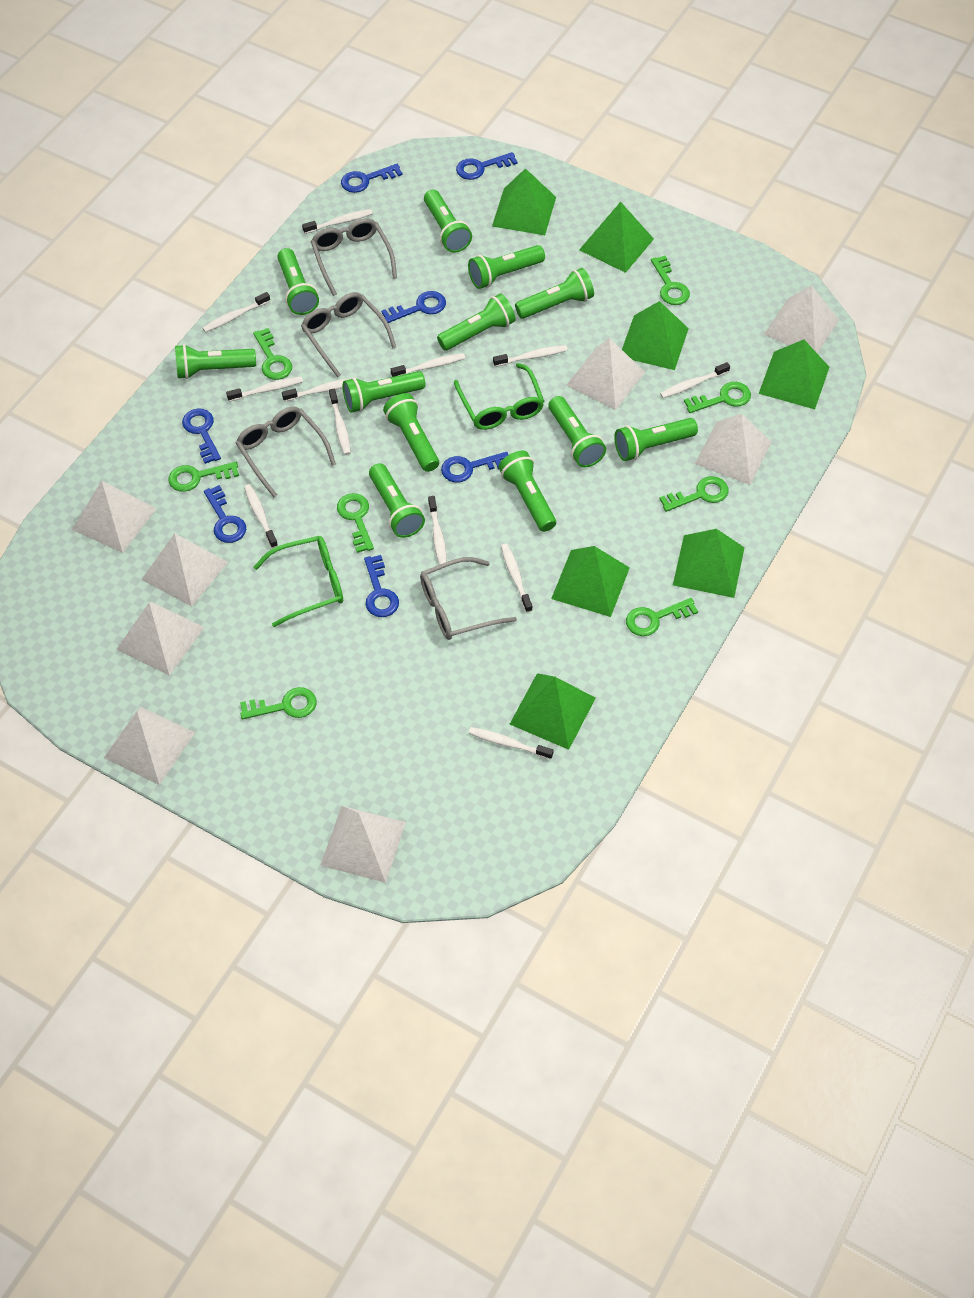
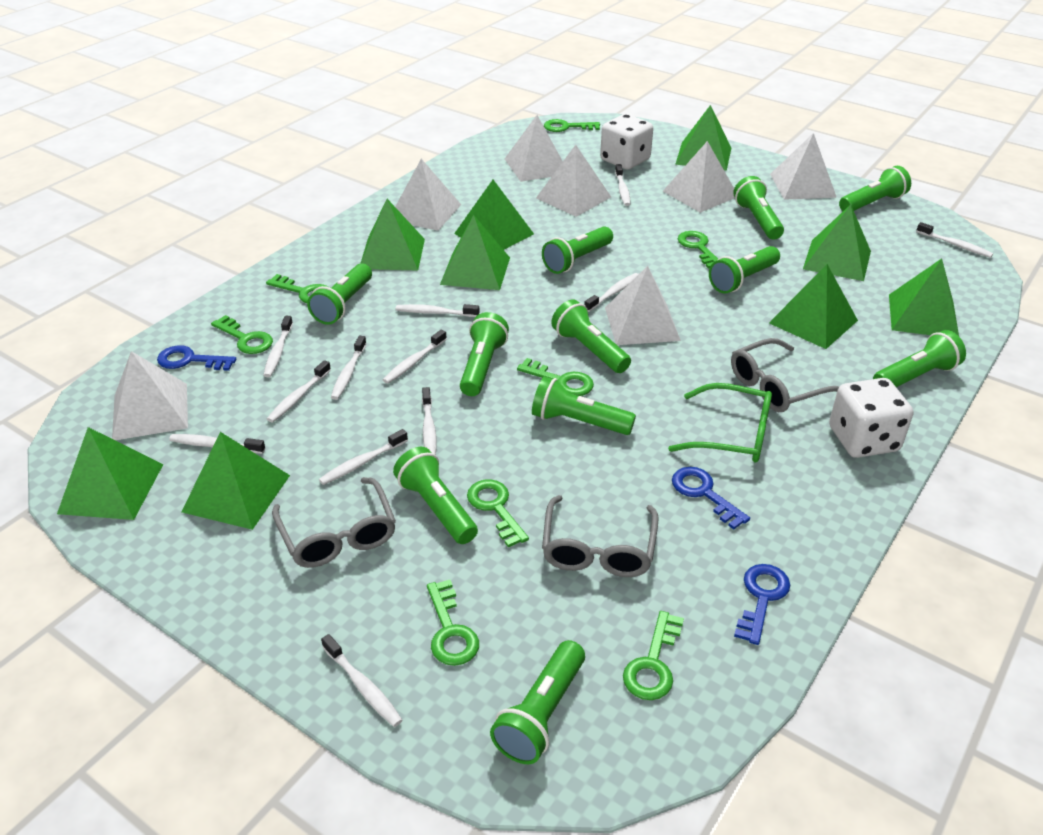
blue key: 7 -> 3
green flashlight: 12 -> 11
green glasses: 2 -> 1
green pyramid: 7 -> 9
grey glasses: 4 -> 3
white dice: 0 -> 2
white pyramid: 8 -> 7

